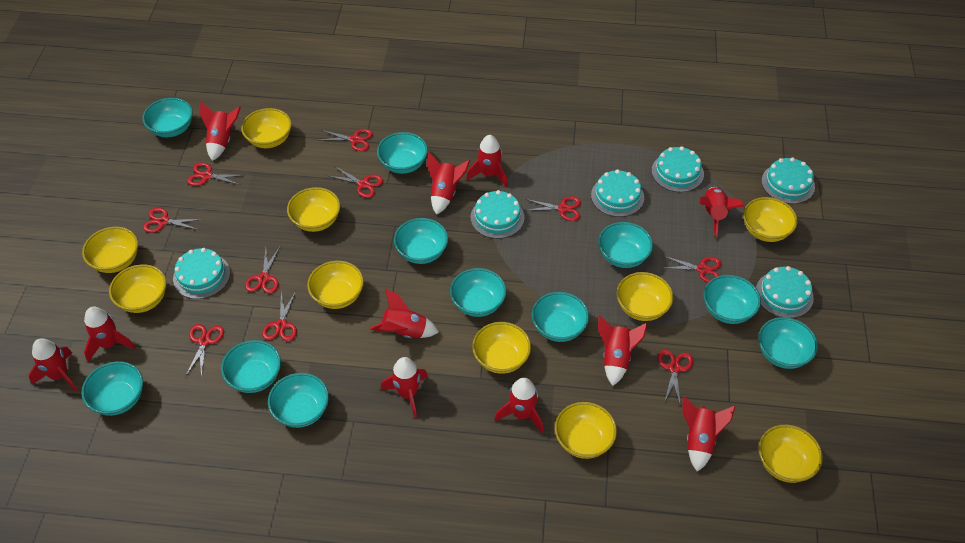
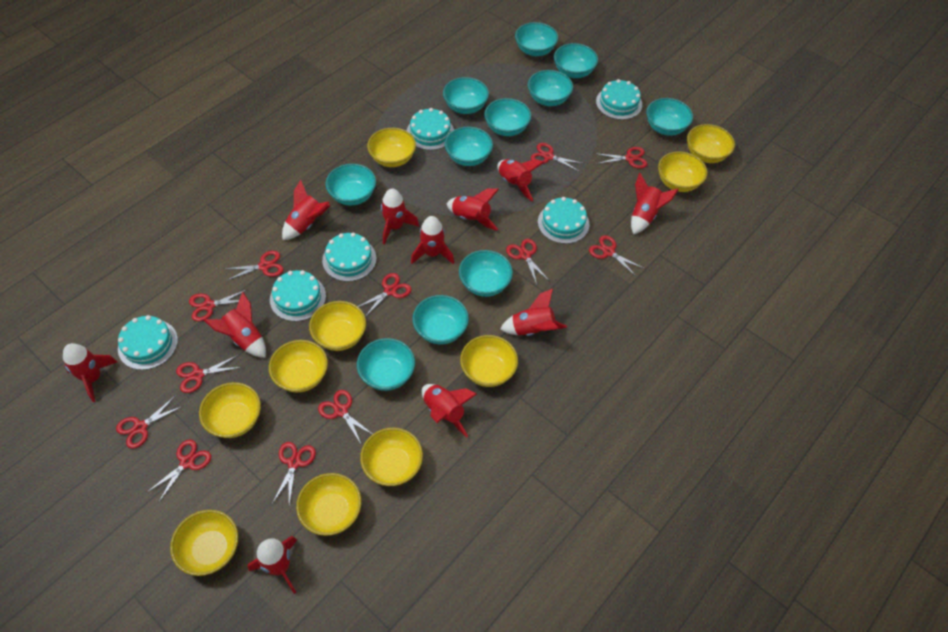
red scissors: 10 -> 12

